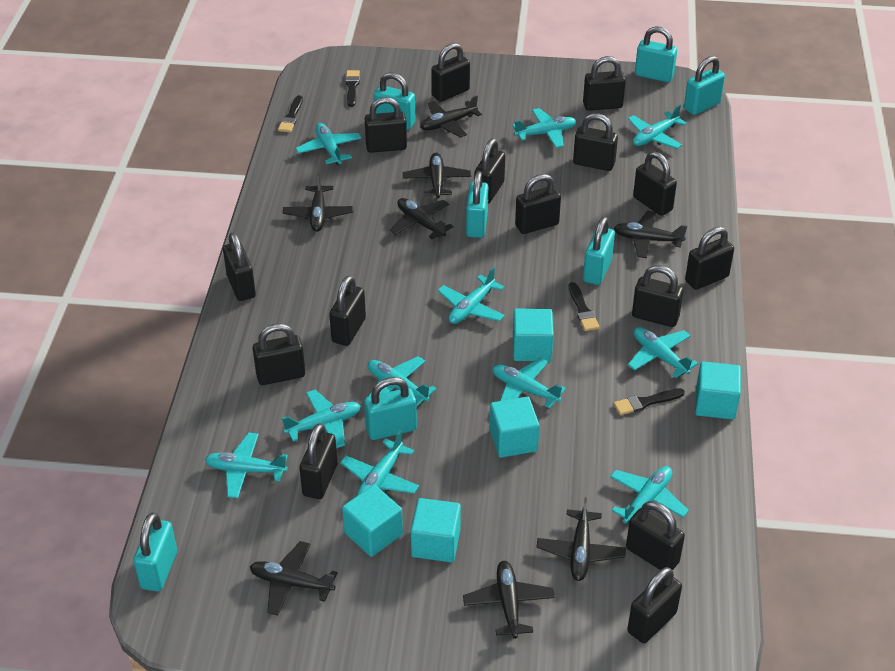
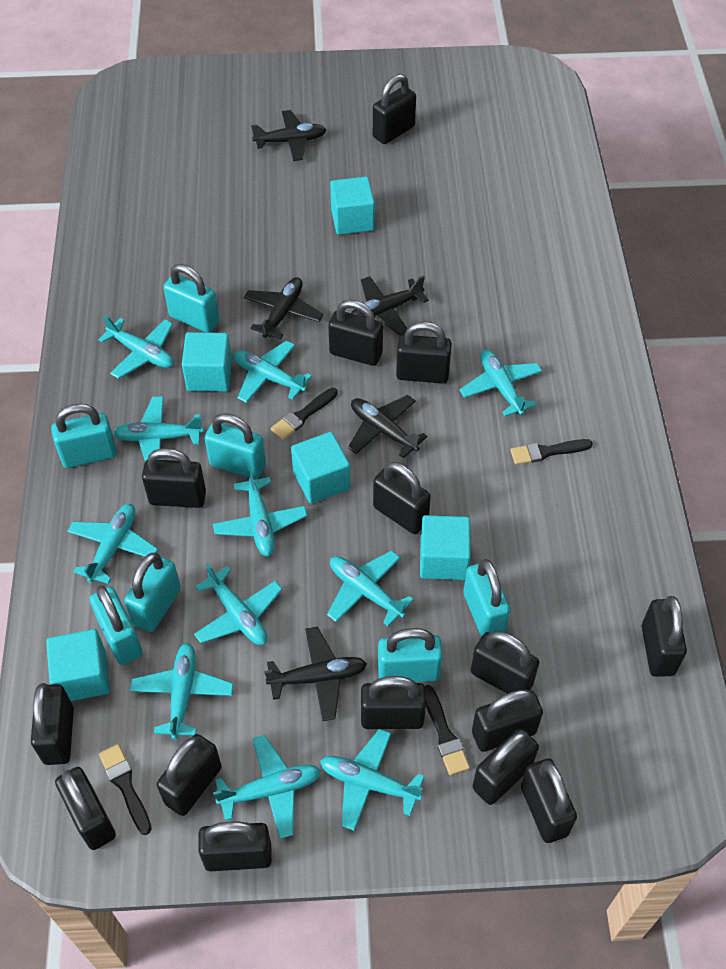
black plane: 8 -> 5

